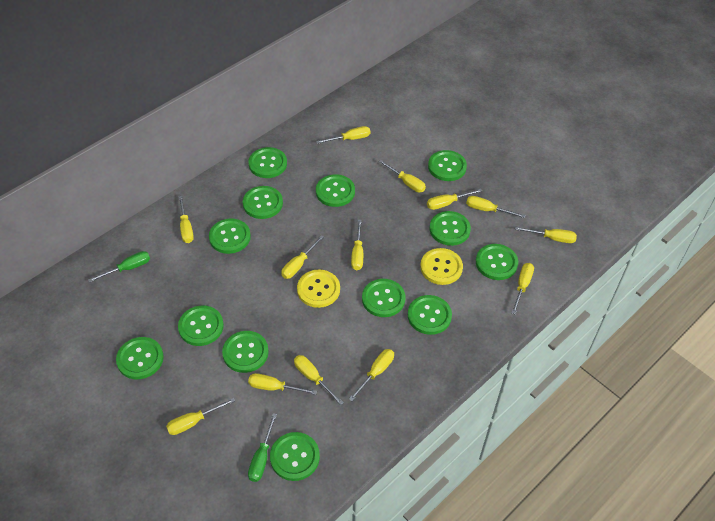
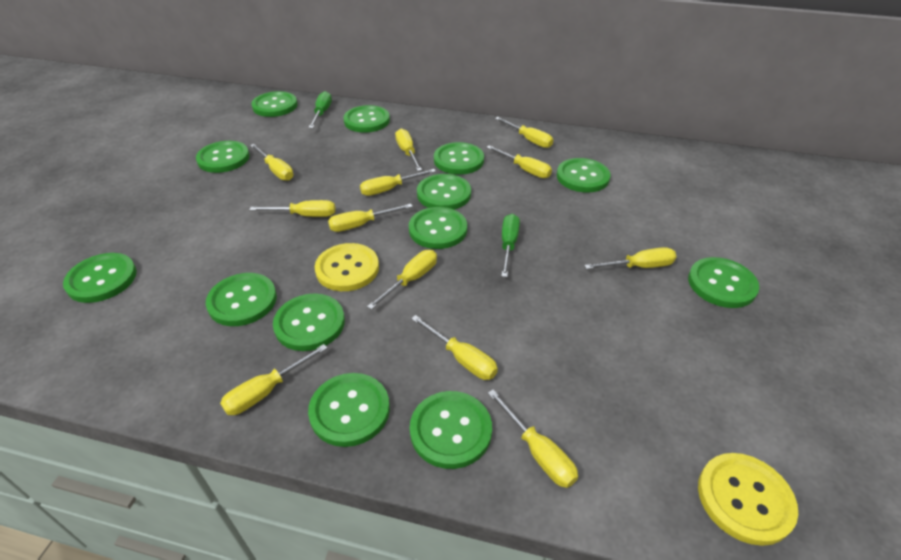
yellow screwdriver: 13 -> 12

